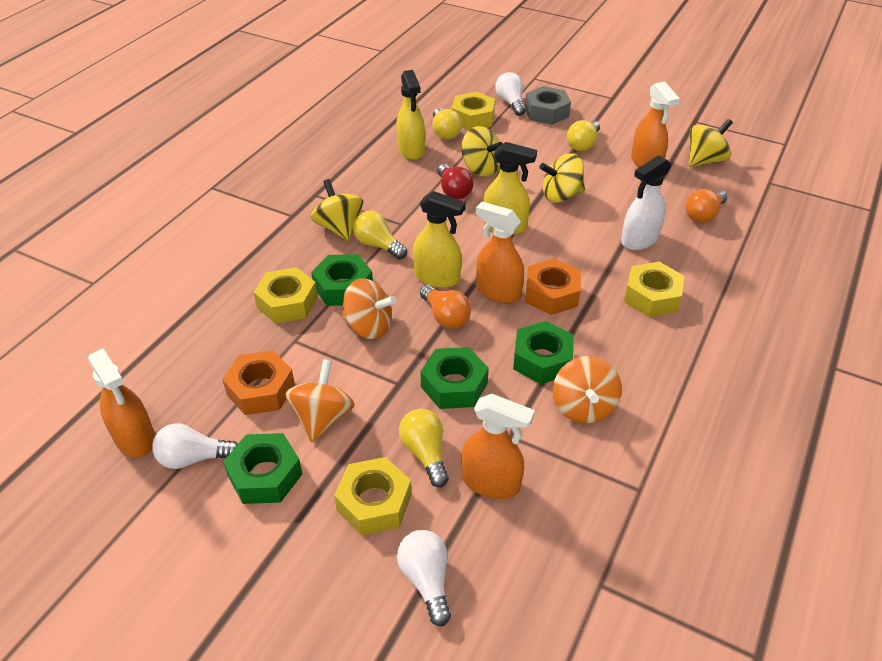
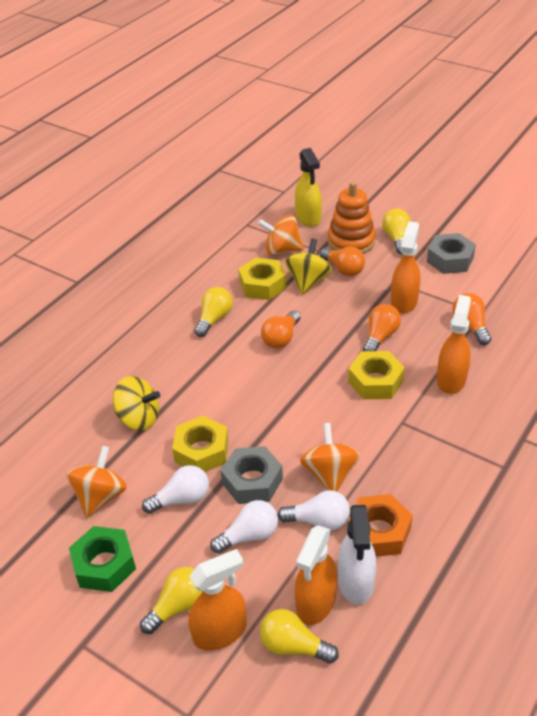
green nut: 4 -> 1
grey nut: 1 -> 2
orange light bulb: 2 -> 4
orange nut: 2 -> 1
orange stacking toy: 0 -> 1
red light bulb: 1 -> 0
yellow nut: 4 -> 3
yellow spinning top: 4 -> 2
yellow spray bottle: 3 -> 1

